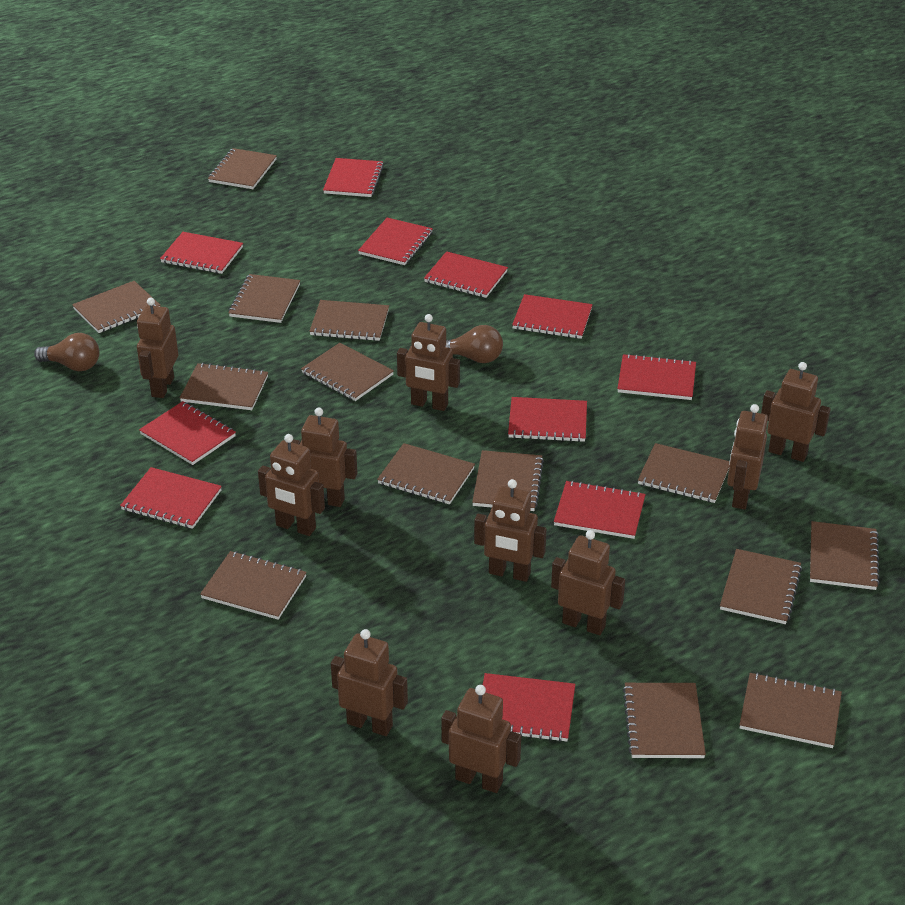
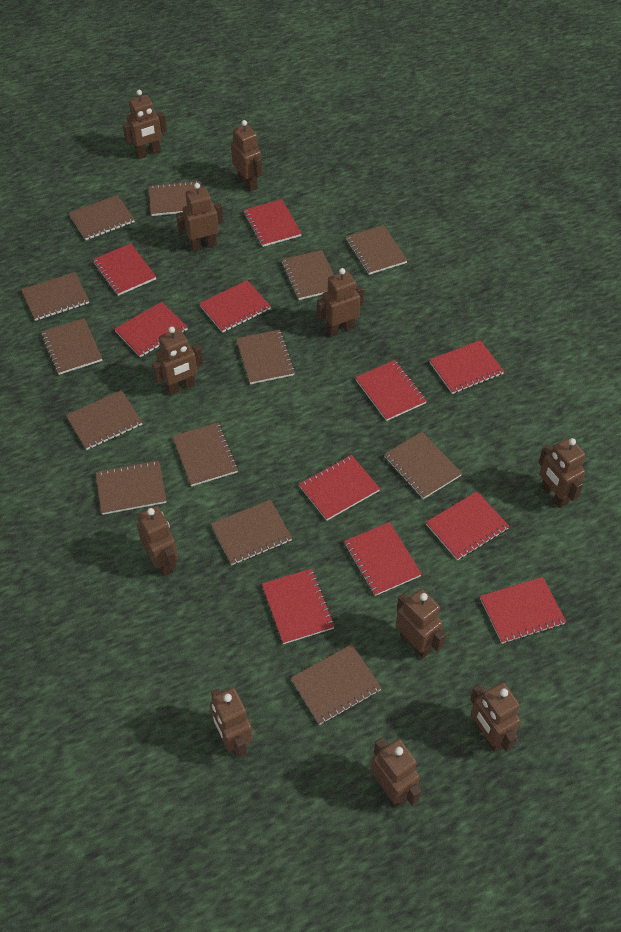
brown light bulb: 2 -> 0
brown notebook: 14 -> 13
brown robot: 10 -> 11

